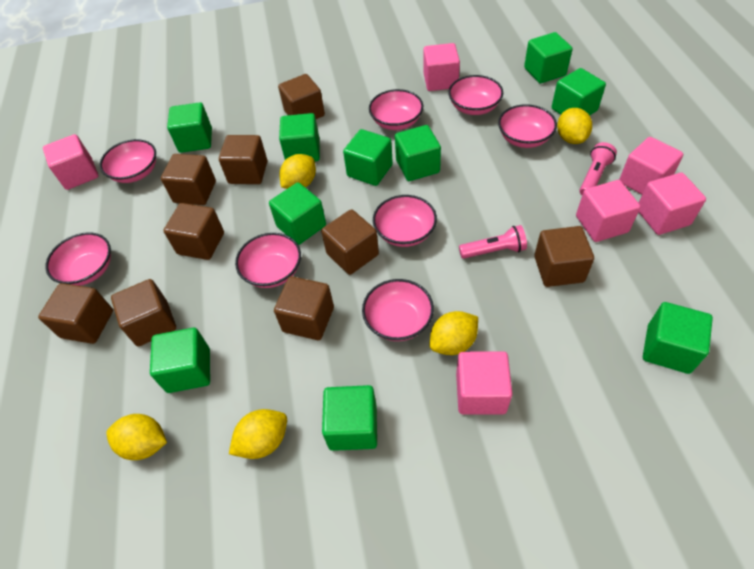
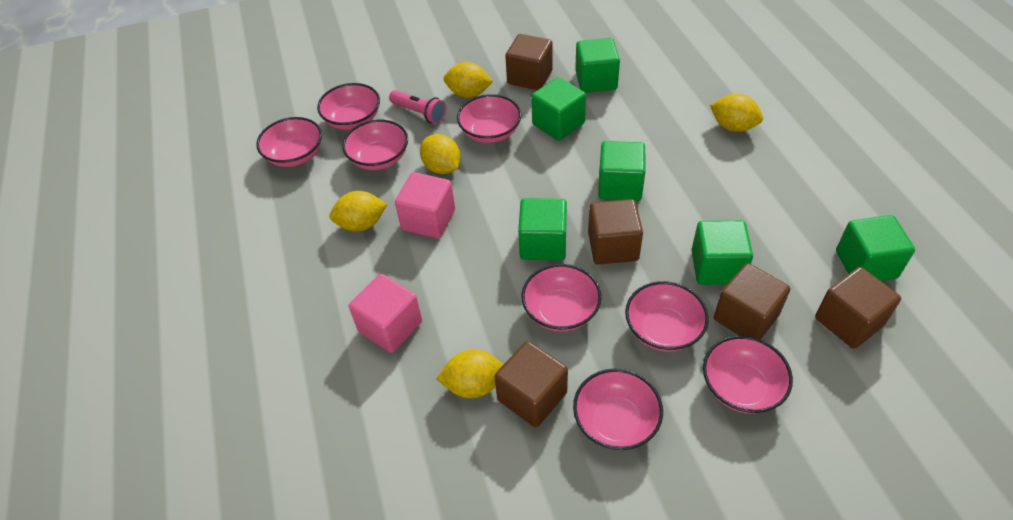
brown cube: 9 -> 5
green cube: 10 -> 6
pink cube: 6 -> 2
pink flashlight: 2 -> 1

